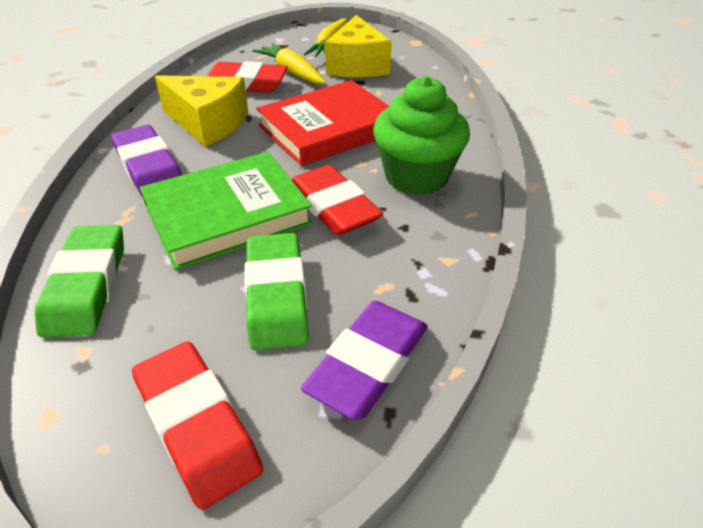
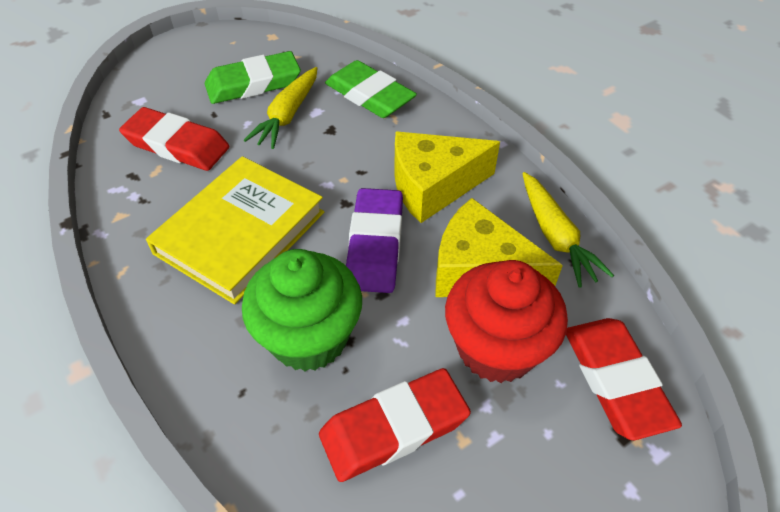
green book: 1 -> 0
purple eraser: 2 -> 1
red book: 1 -> 0
red cupcake: 0 -> 1
yellow book: 0 -> 1

